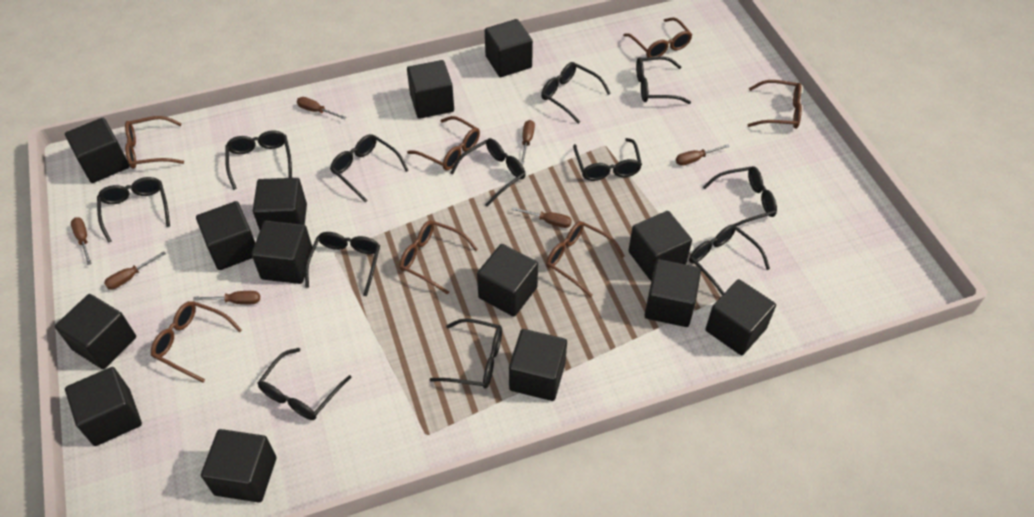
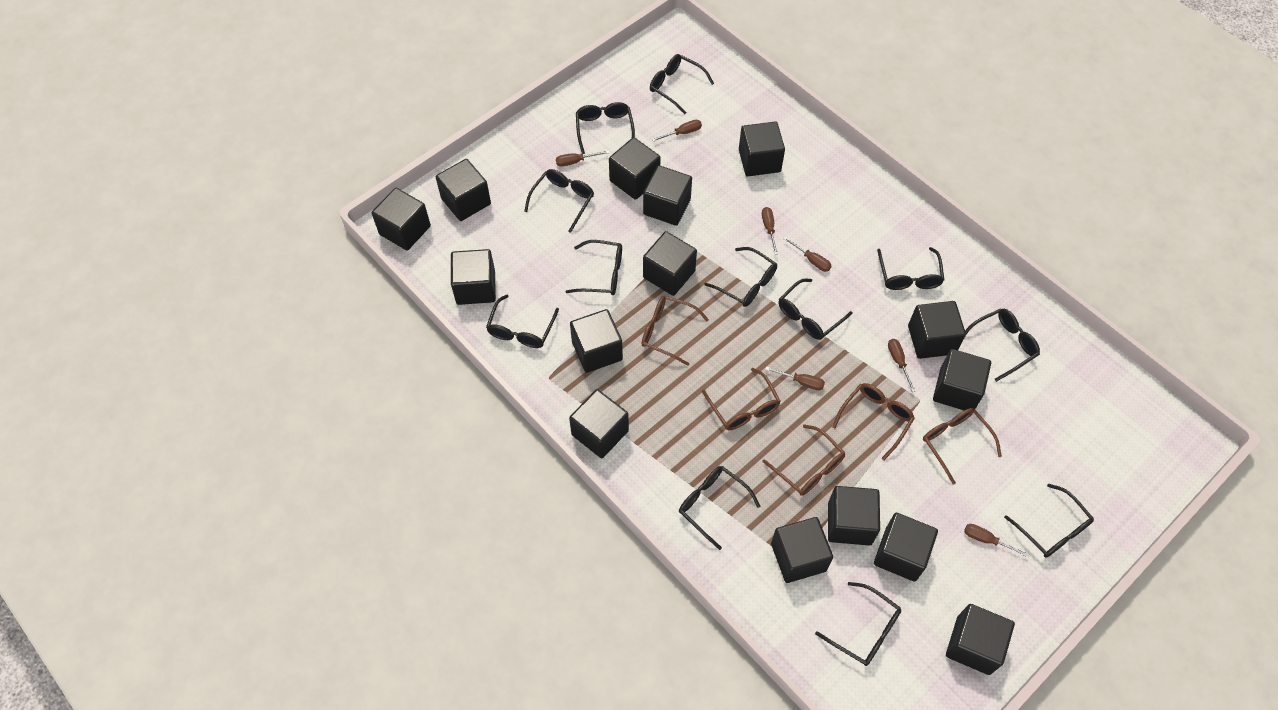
black cube: 14 -> 15
brown glasses: 7 -> 5

